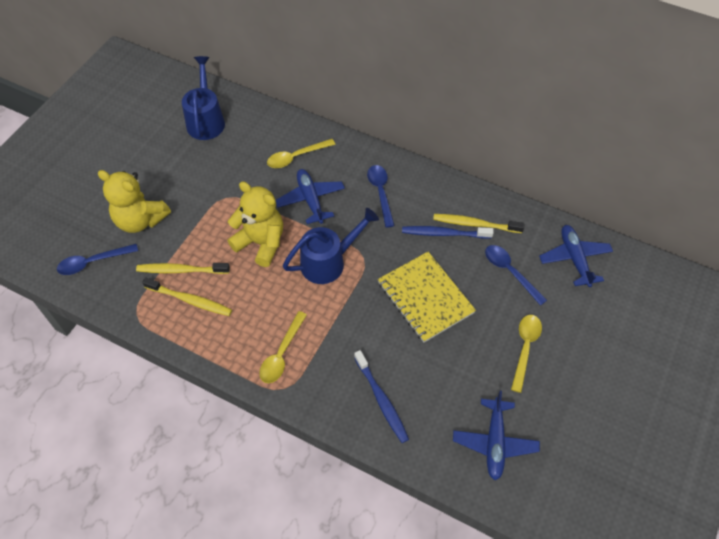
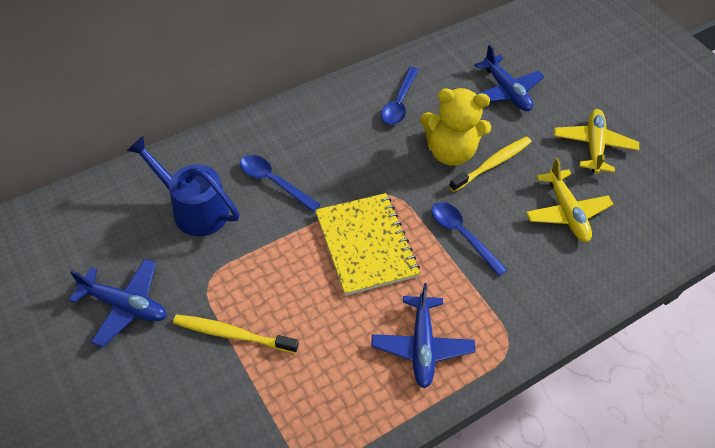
blue toothbrush: 2 -> 0
blue watering can: 2 -> 1
yellow plane: 0 -> 2
yellow spoon: 3 -> 0
yellow teddy bear: 2 -> 1
yellow toothbrush: 3 -> 2

